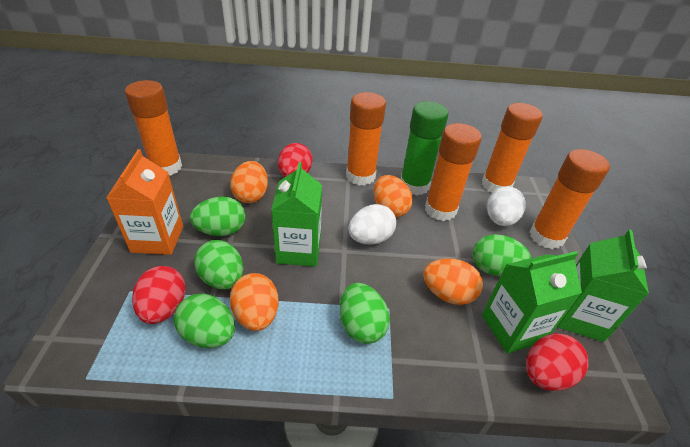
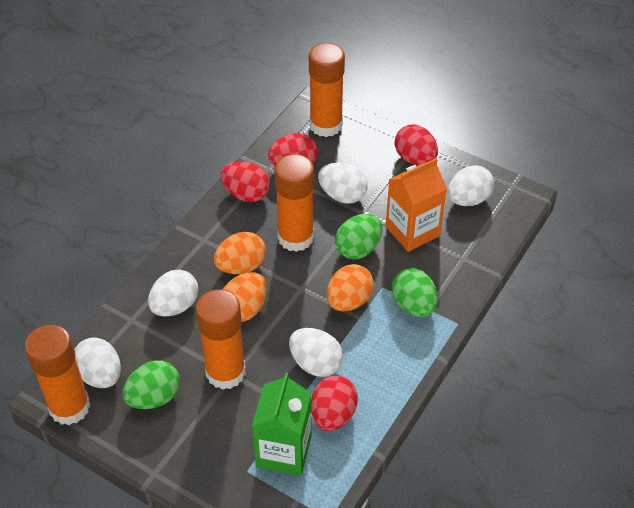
green carton: 3 -> 1
green egg: 5 -> 3
green glue stick: 1 -> 0
orange egg: 4 -> 3
orange glue stick: 5 -> 4
red egg: 3 -> 4
white egg: 2 -> 5

